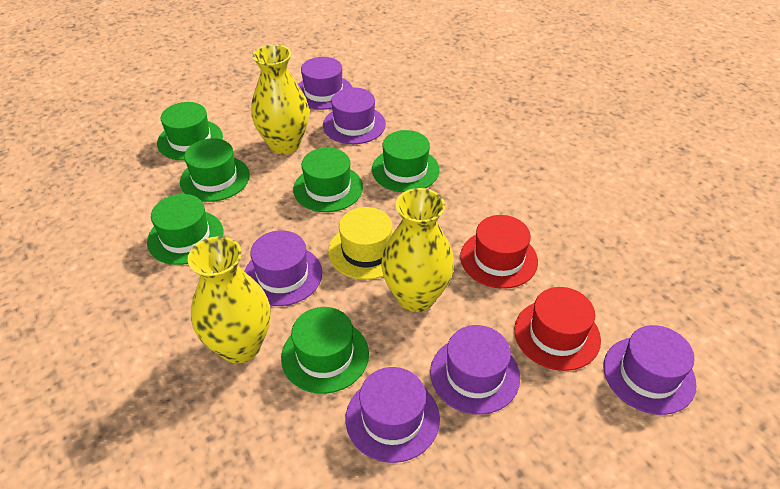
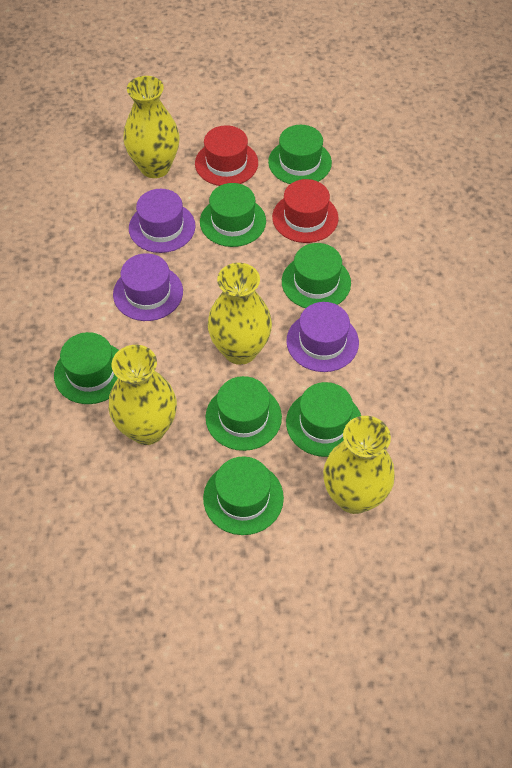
green hat: 6 -> 7
purple hat: 6 -> 3
yellow hat: 1 -> 0
yellow vase: 3 -> 4

